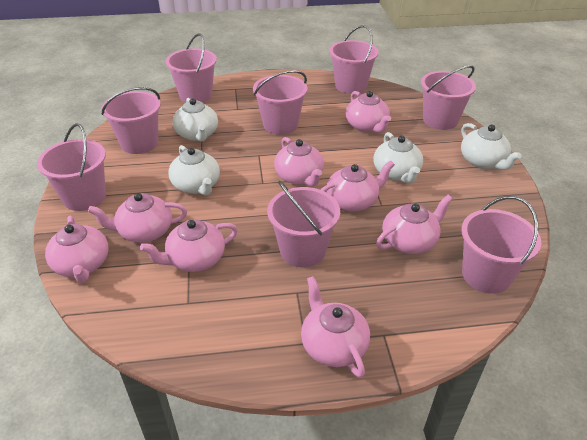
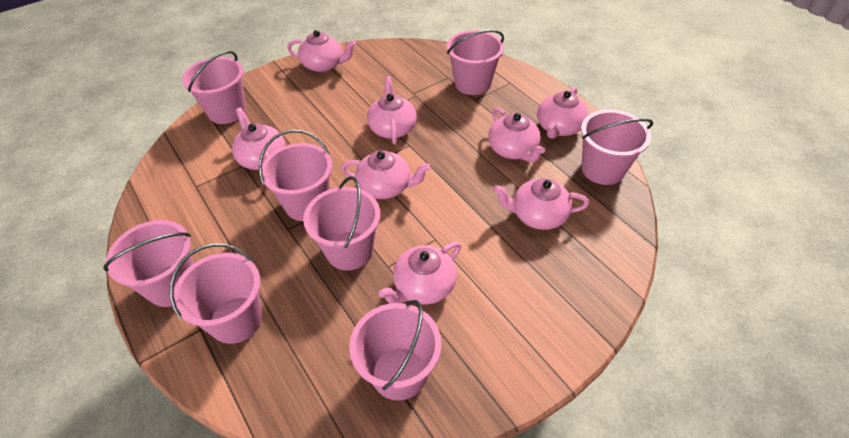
white teapot: 4 -> 0

